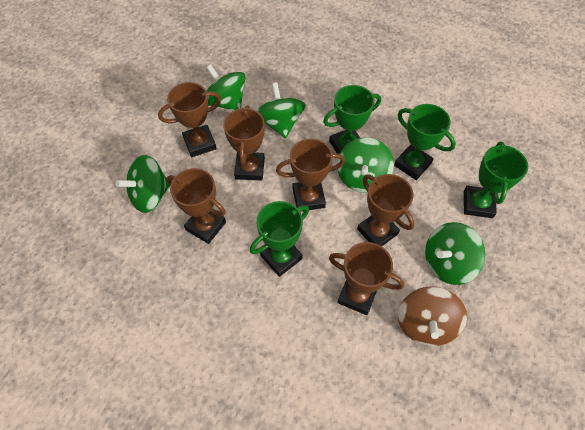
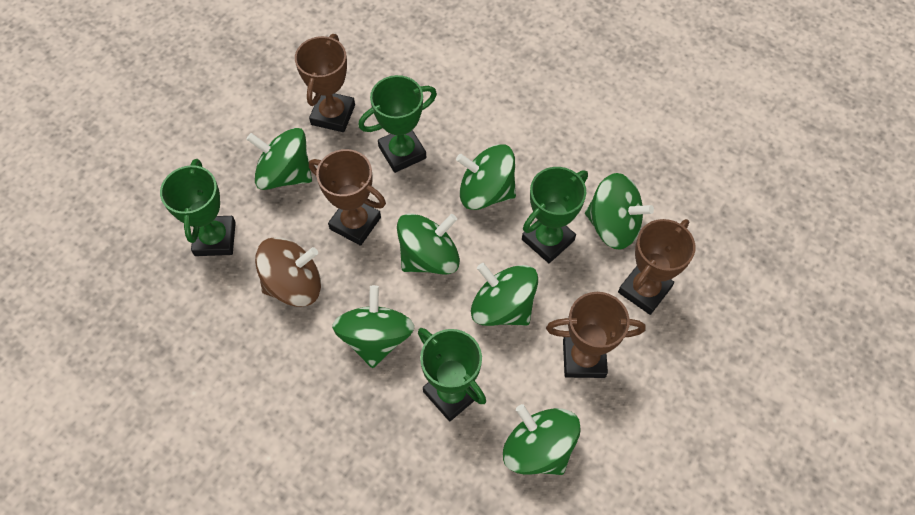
brown trophy: 6 -> 4
green spinning top: 5 -> 7

